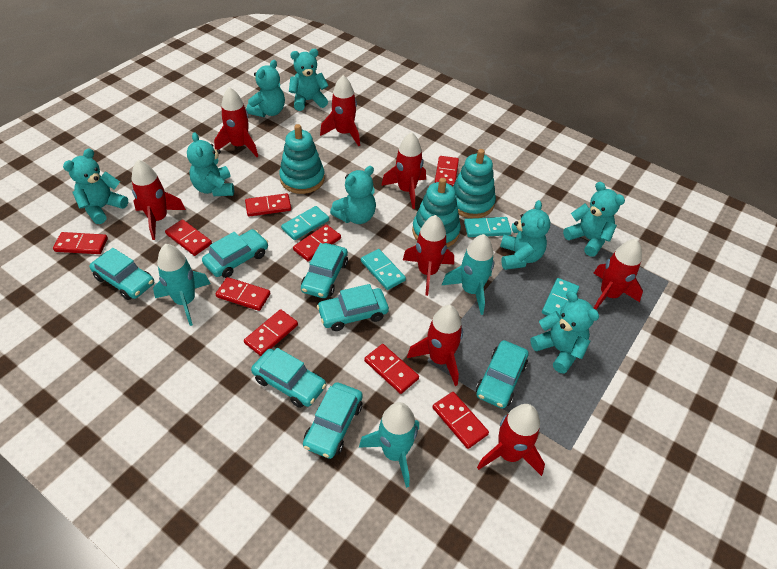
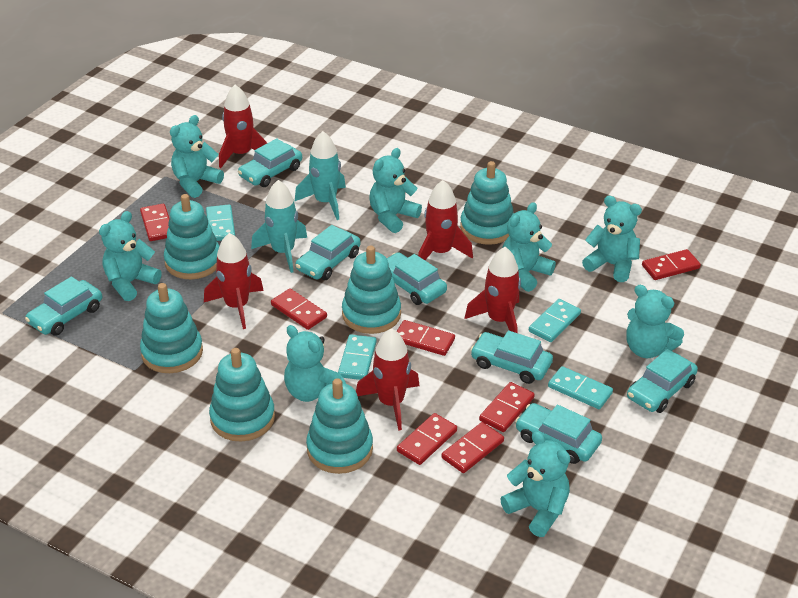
red domino: 9 -> 7
red rocket: 8 -> 5
turquoise rocket: 3 -> 2
turquoise stacking toy: 3 -> 6

